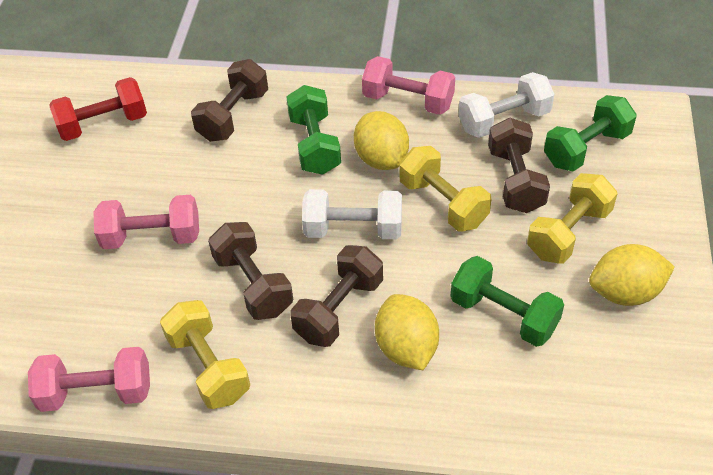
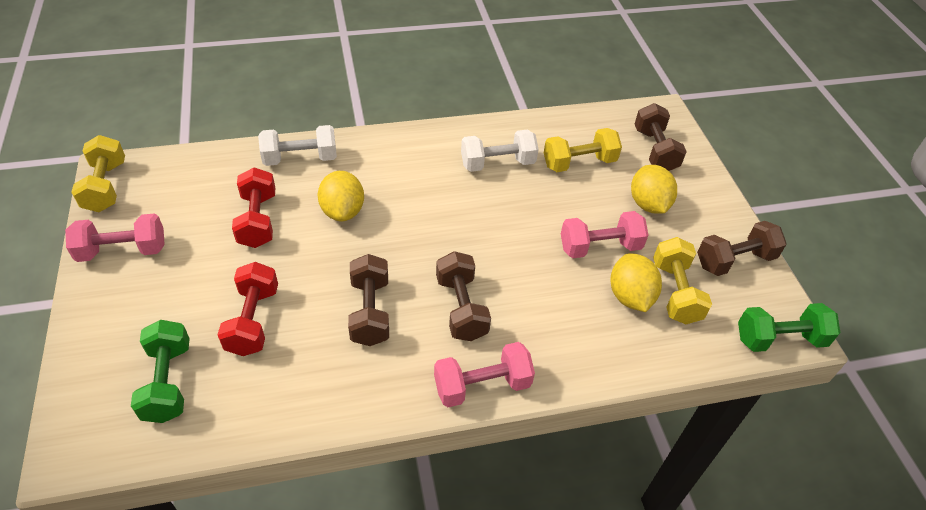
green dumbbell: 3 -> 2
red dumbbell: 1 -> 2

